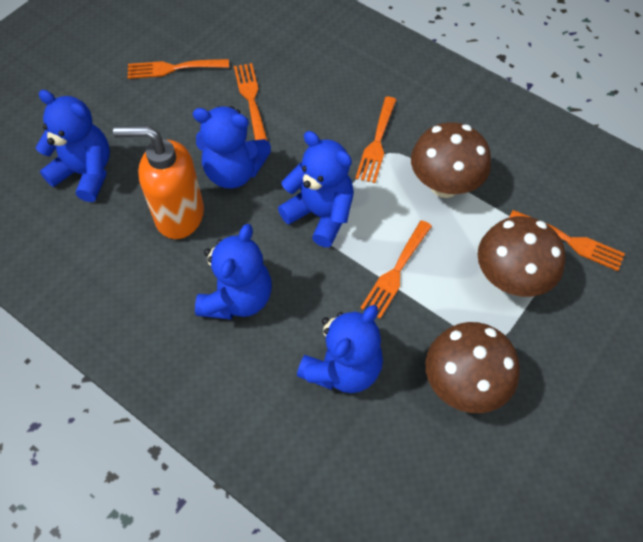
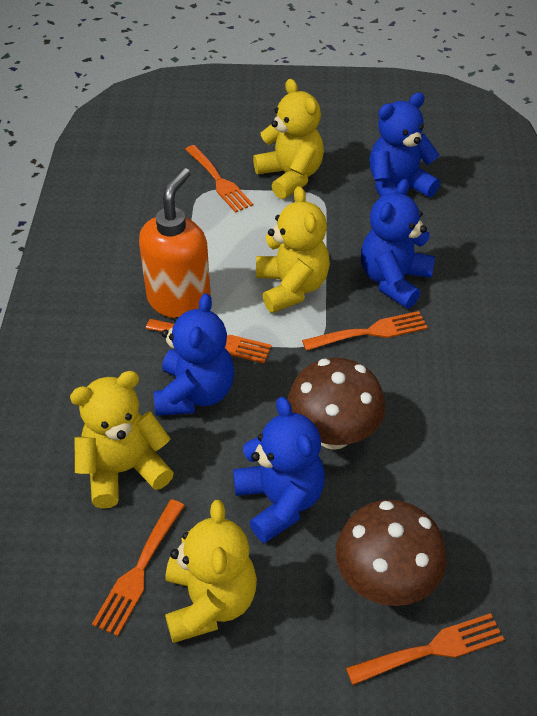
blue teddy bear: 5 -> 4
brown mushroom: 3 -> 2
yellow teddy bear: 0 -> 4

